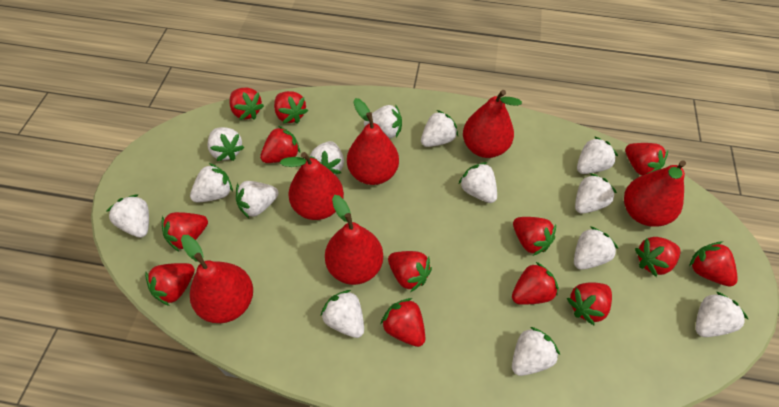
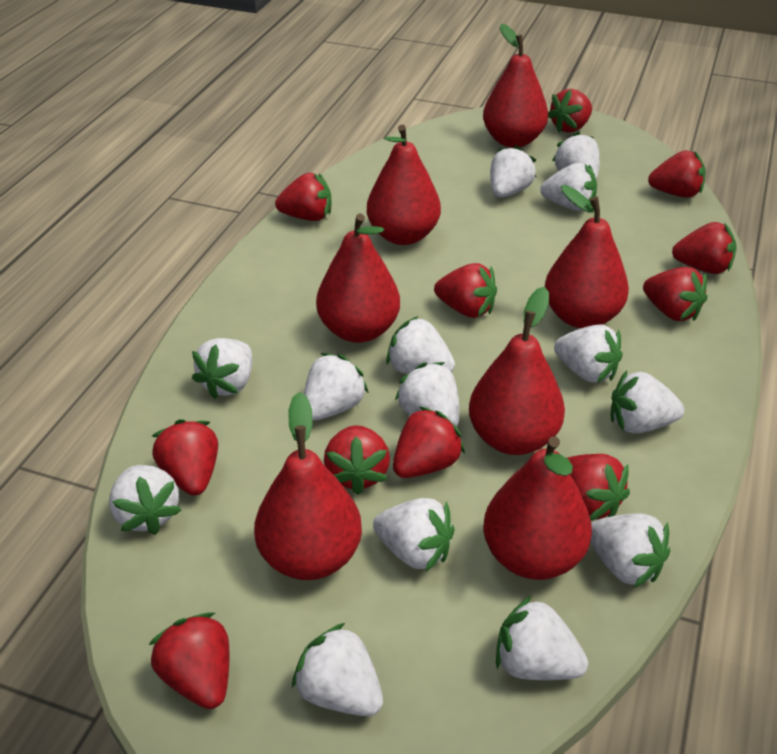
red pear: 6 -> 7
red strawberry: 13 -> 11

